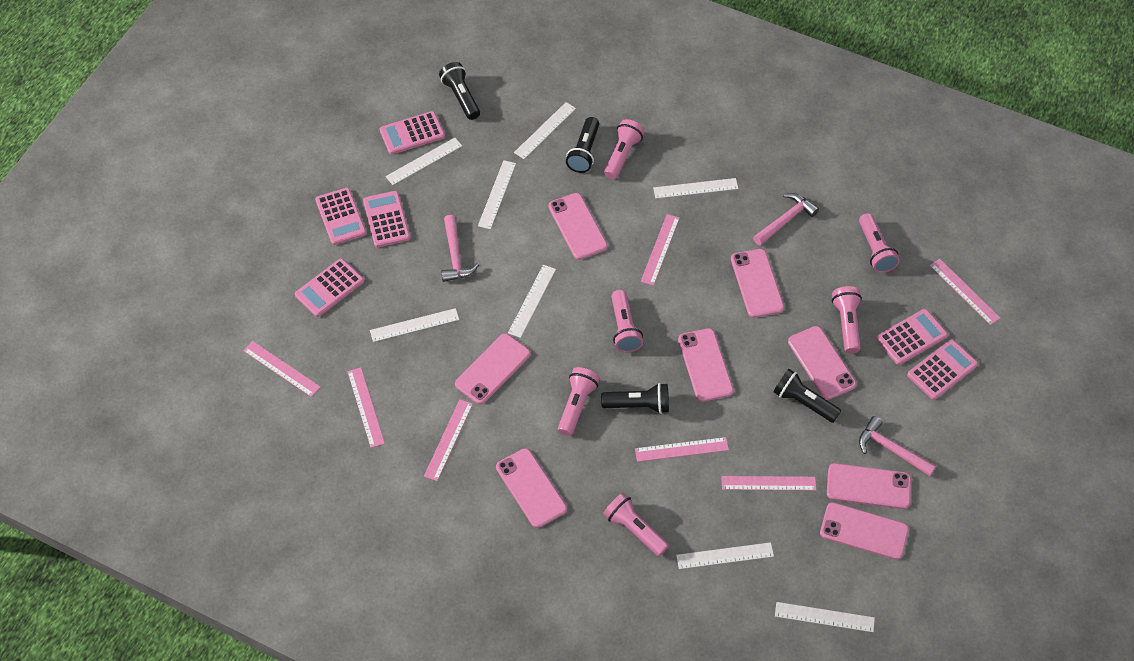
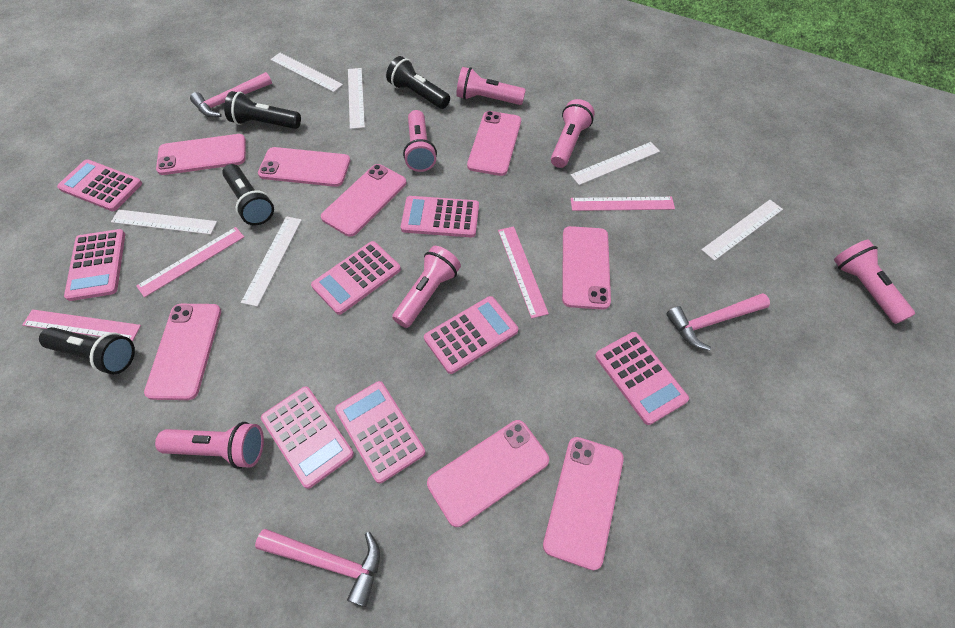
pink calculator: 6 -> 8
pink ruler: 7 -> 4
white ruler: 8 -> 6

